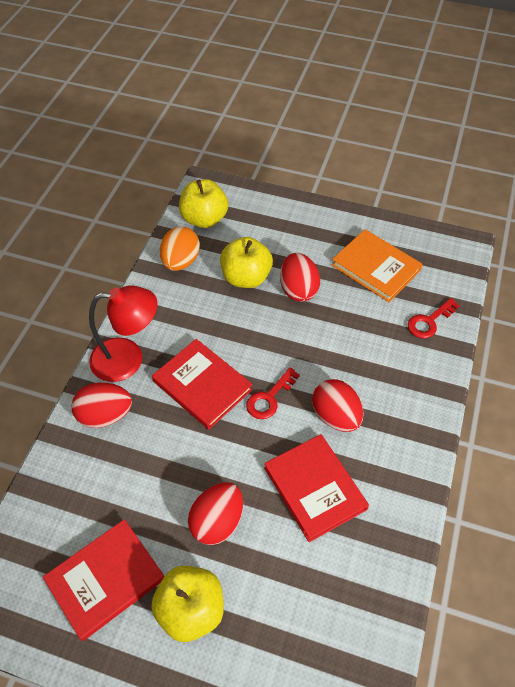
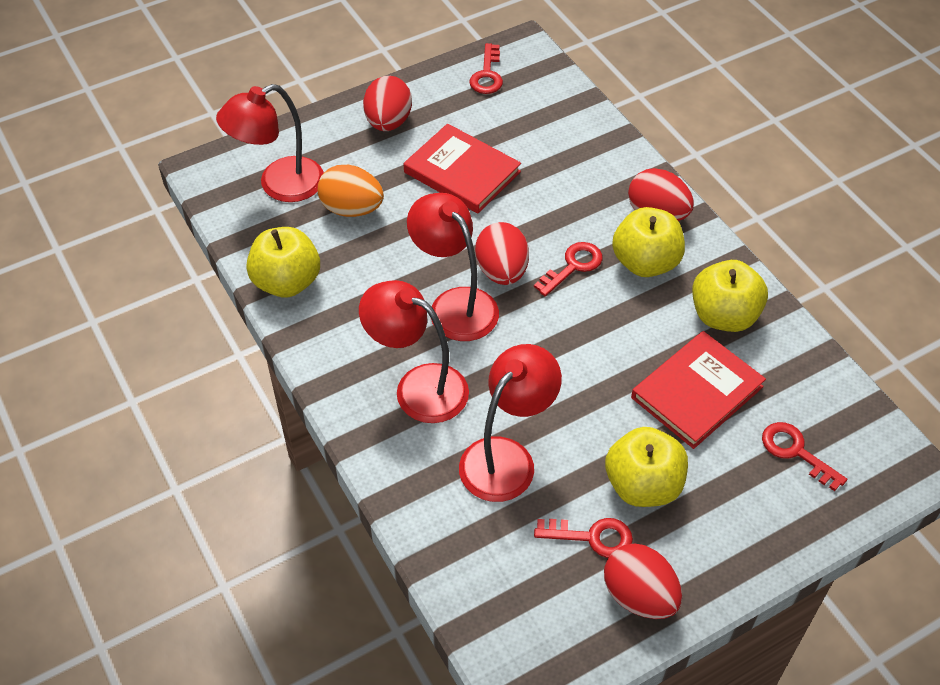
orange book: 1 -> 0
red book: 3 -> 2
red key: 2 -> 4
red lamp: 1 -> 4
yellow apple: 3 -> 4

